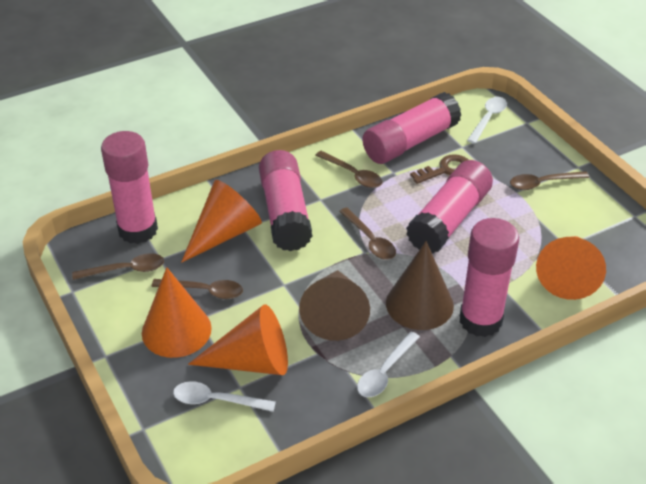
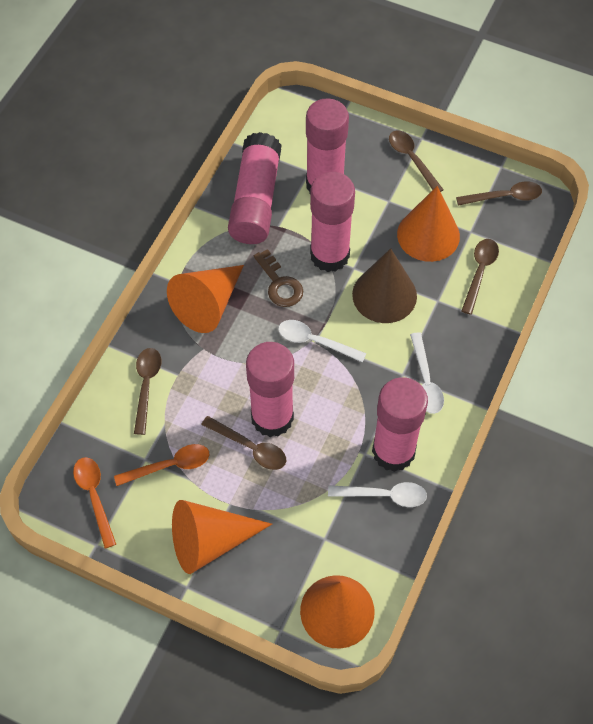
brown cone: 2 -> 1
orange spoon: 0 -> 2

